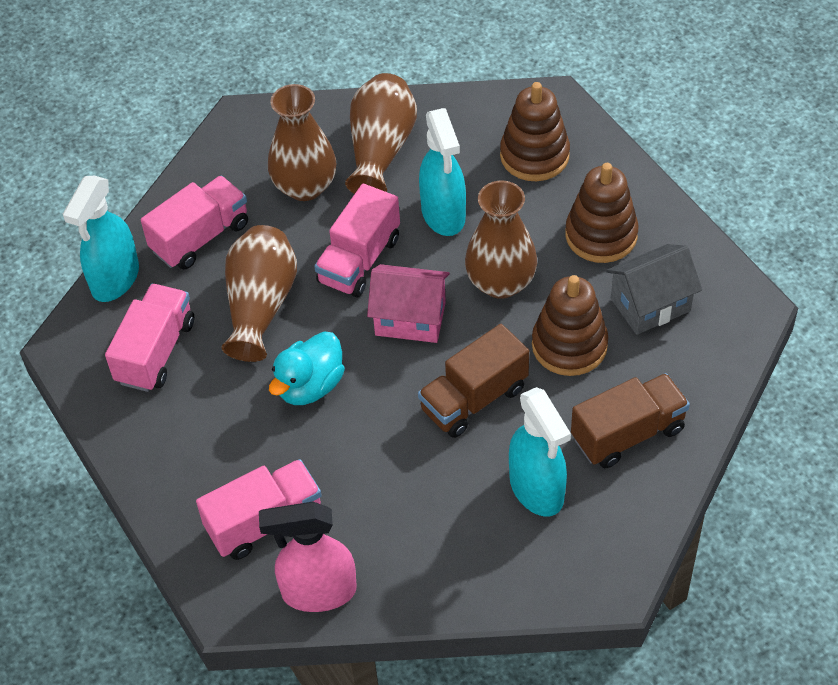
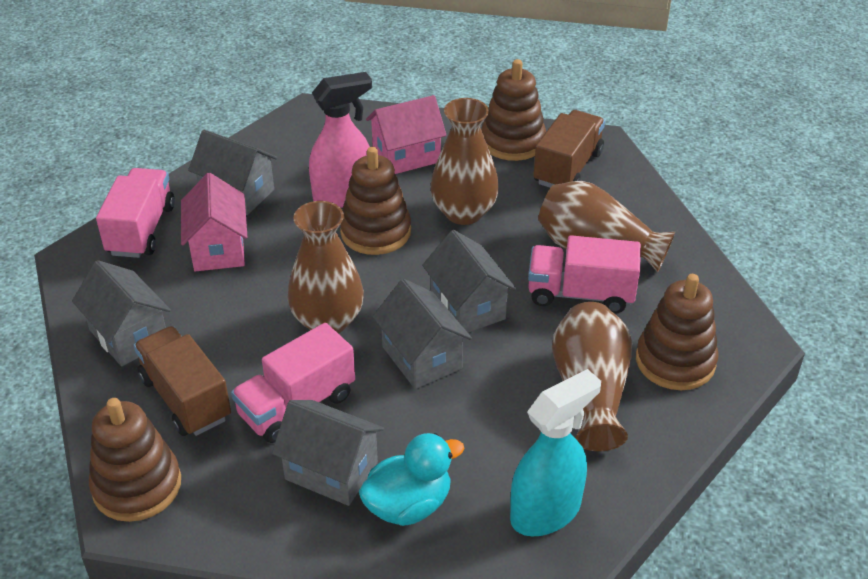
brown stacking toy: 3 -> 4
grey house: 1 -> 5
pink house: 1 -> 2
pink truck: 4 -> 3
turquoise spray bottle: 3 -> 1

